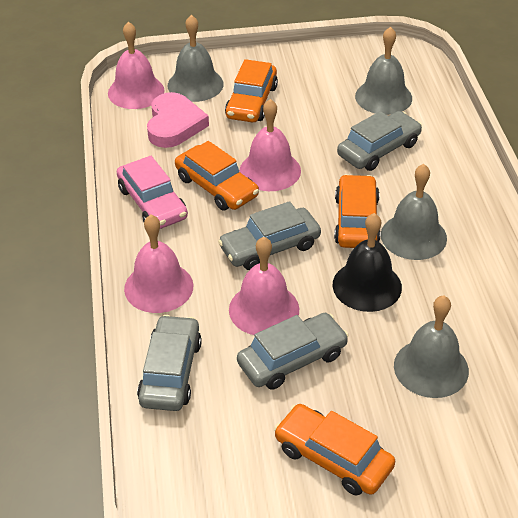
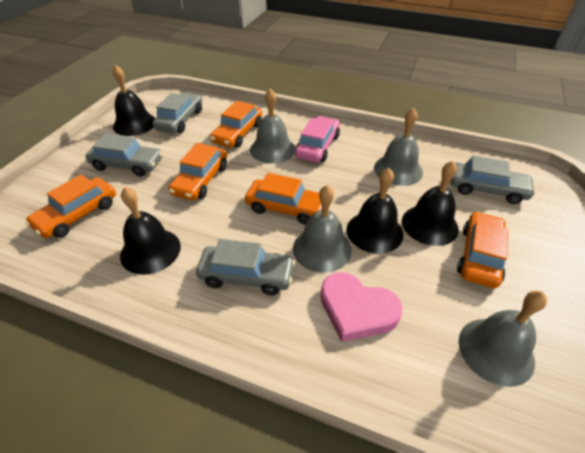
black bell: 1 -> 4
orange car: 4 -> 5
pink bell: 4 -> 0

